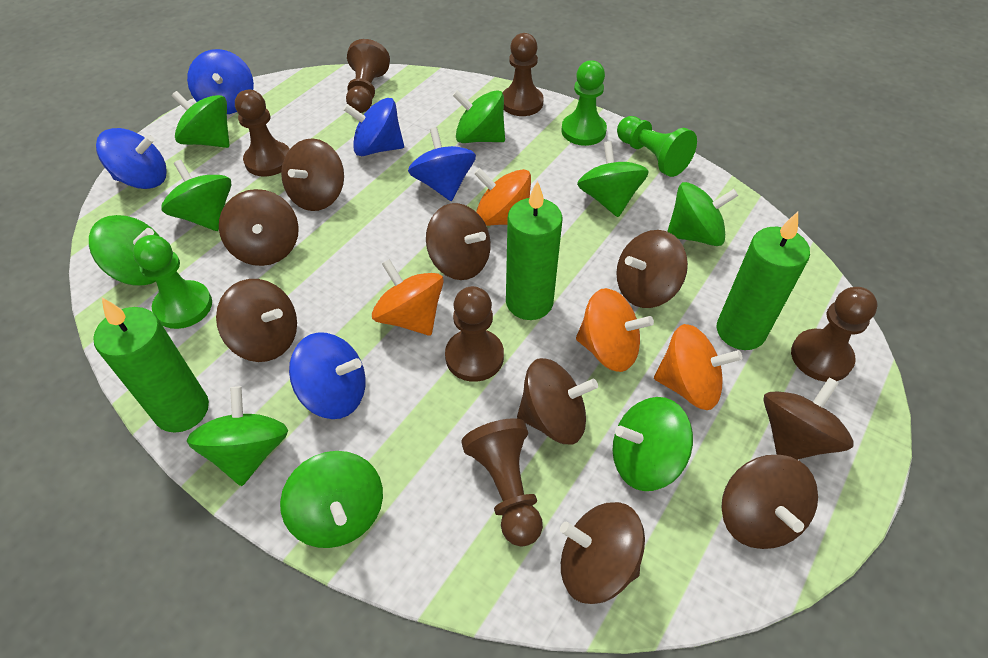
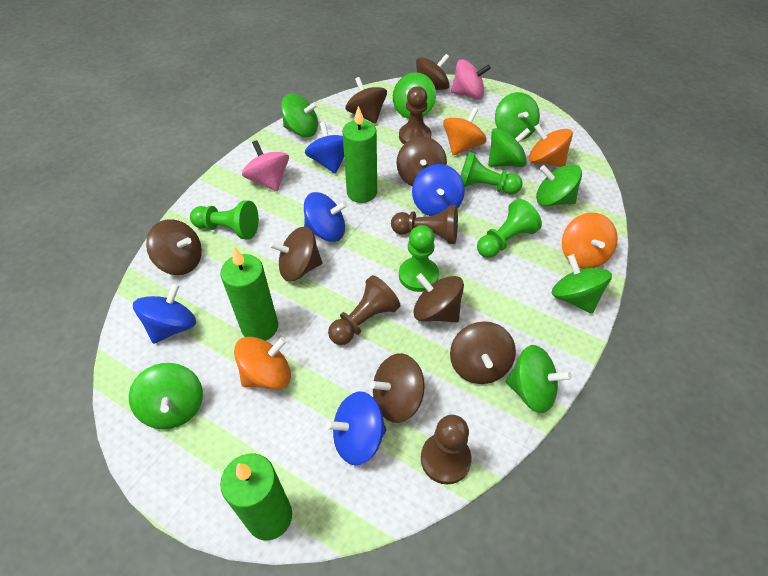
brown pawn: 6 -> 4
brown spinning top: 9 -> 8
green pawn: 3 -> 4
green spinning top: 9 -> 8
pink spinning top: 0 -> 2

